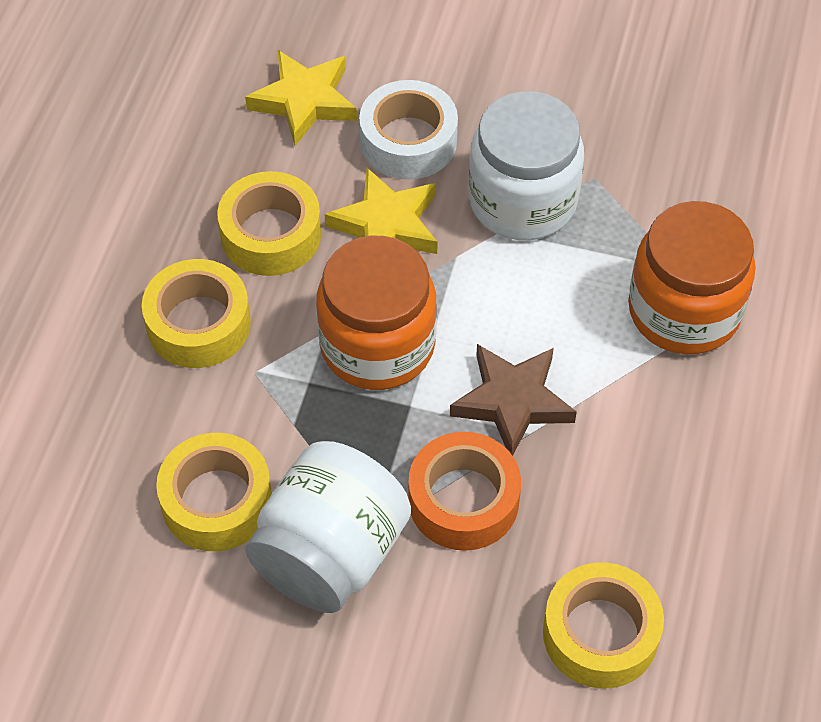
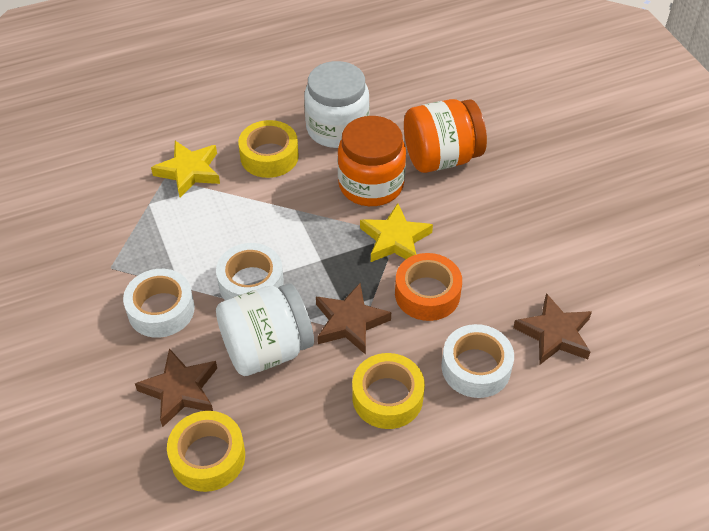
brown star: 1 -> 3
white tape: 1 -> 3
yellow tape: 4 -> 3

